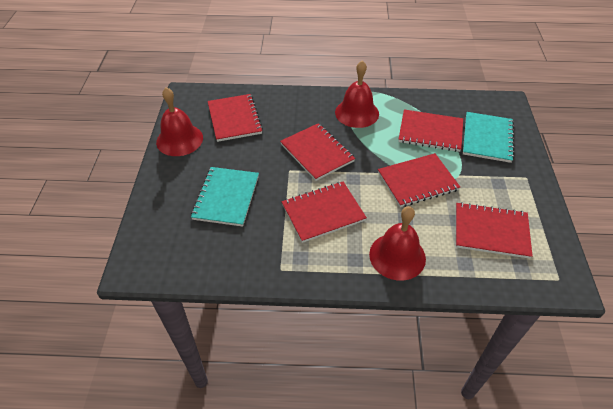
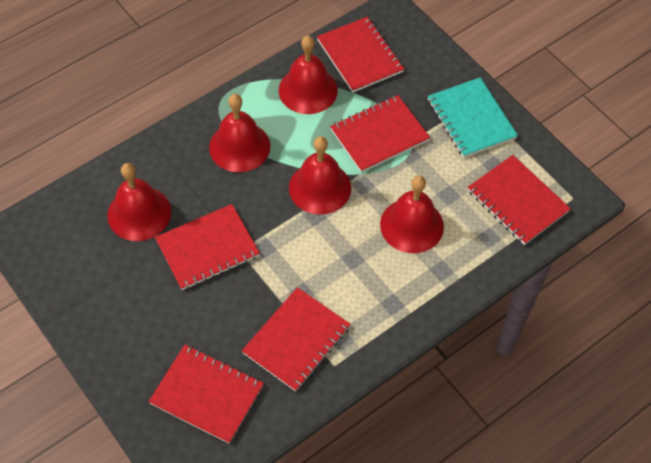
red bell: 3 -> 5
turquoise notebook: 2 -> 1

